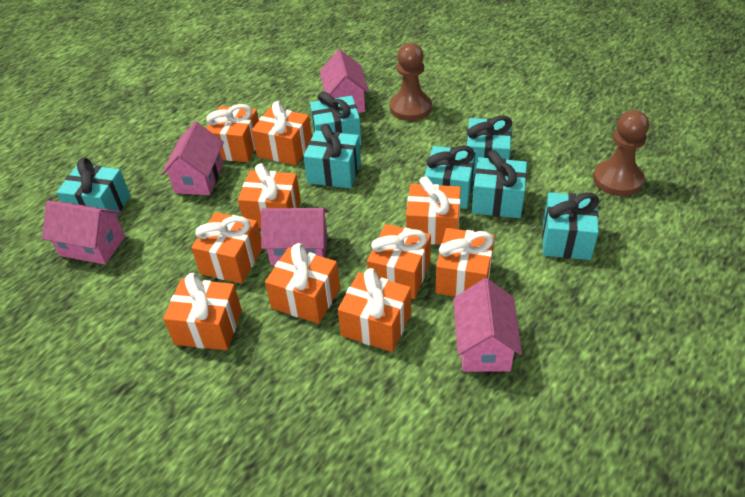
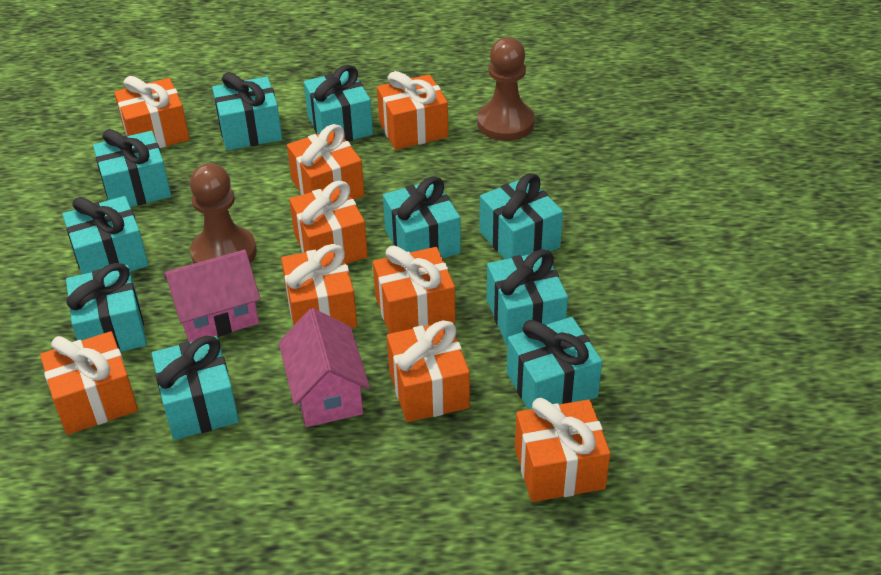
orange gift: 10 -> 9
pink house: 5 -> 2
turquoise gift: 7 -> 10

